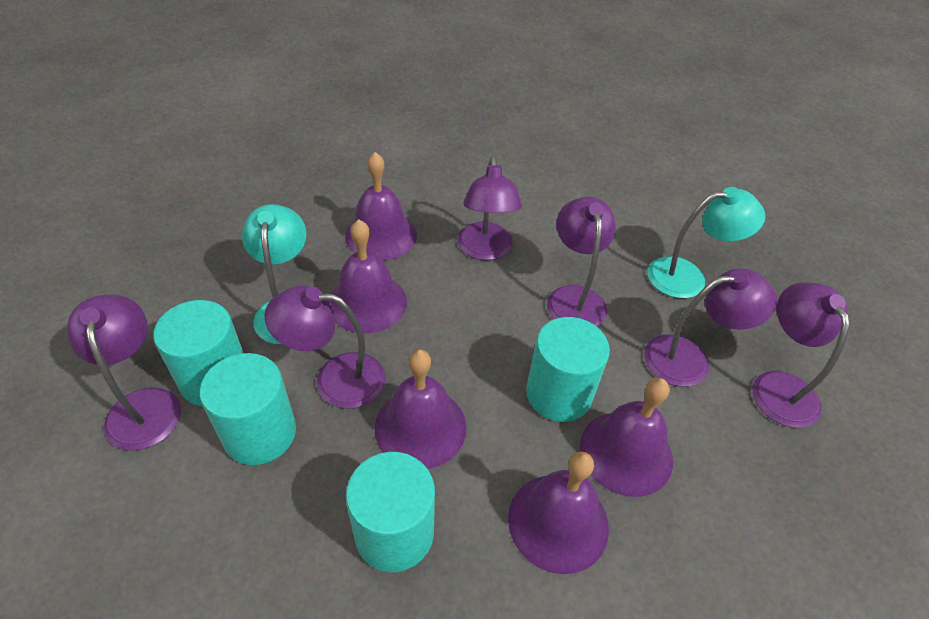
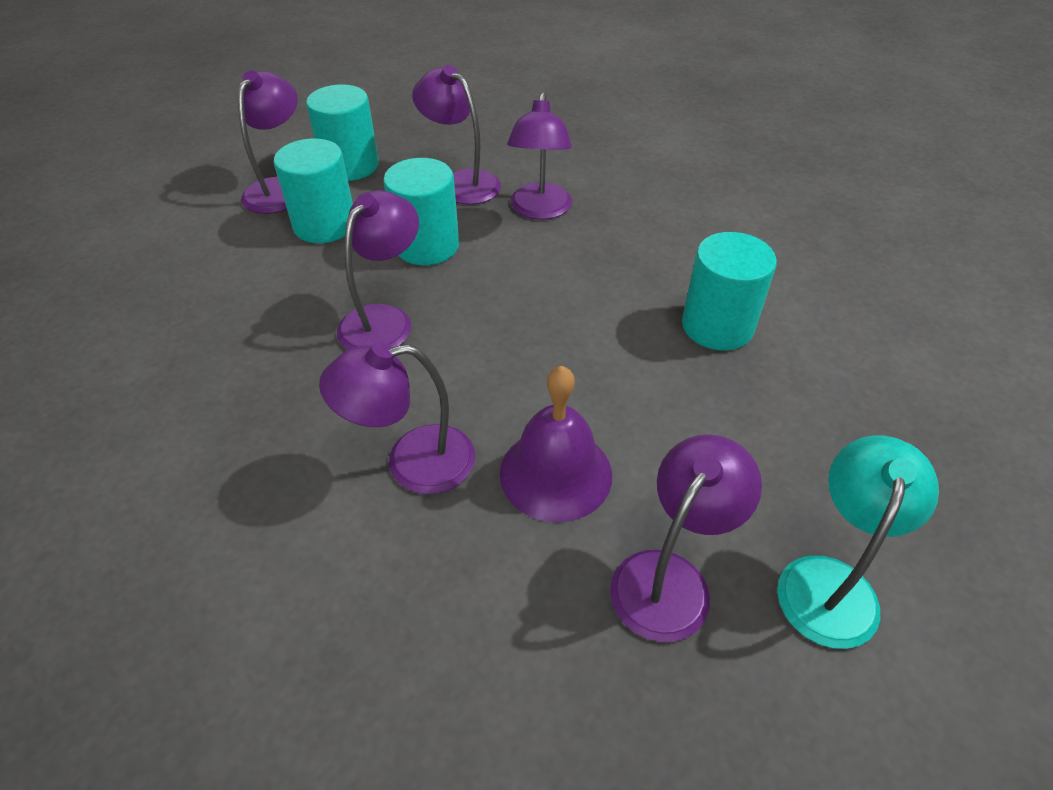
purple bell: 5 -> 1
turquoise lamp: 2 -> 1

